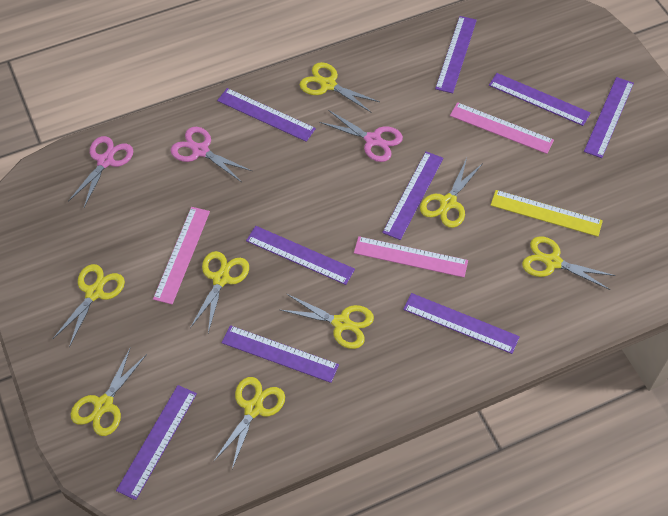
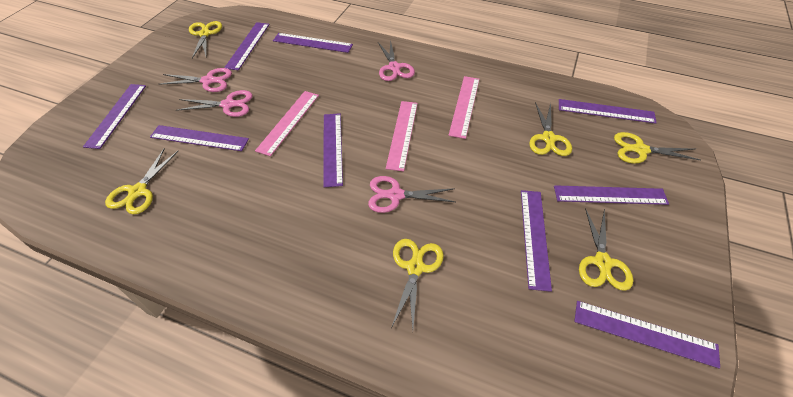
pink scissors: 3 -> 4
yellow ruler: 1 -> 0
yellow scissors: 8 -> 6

